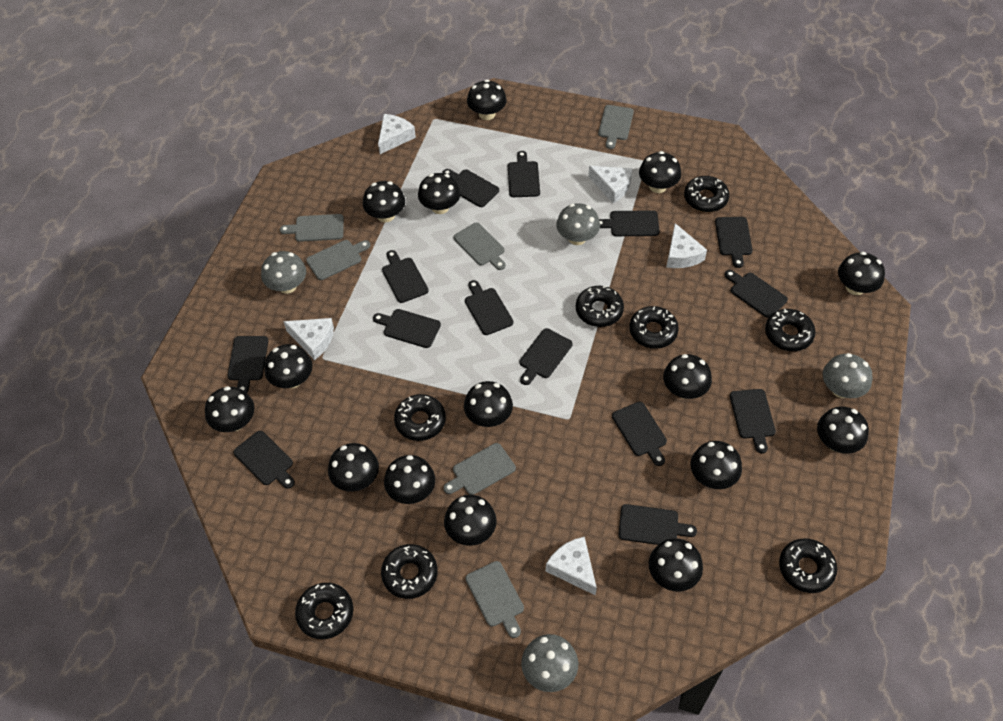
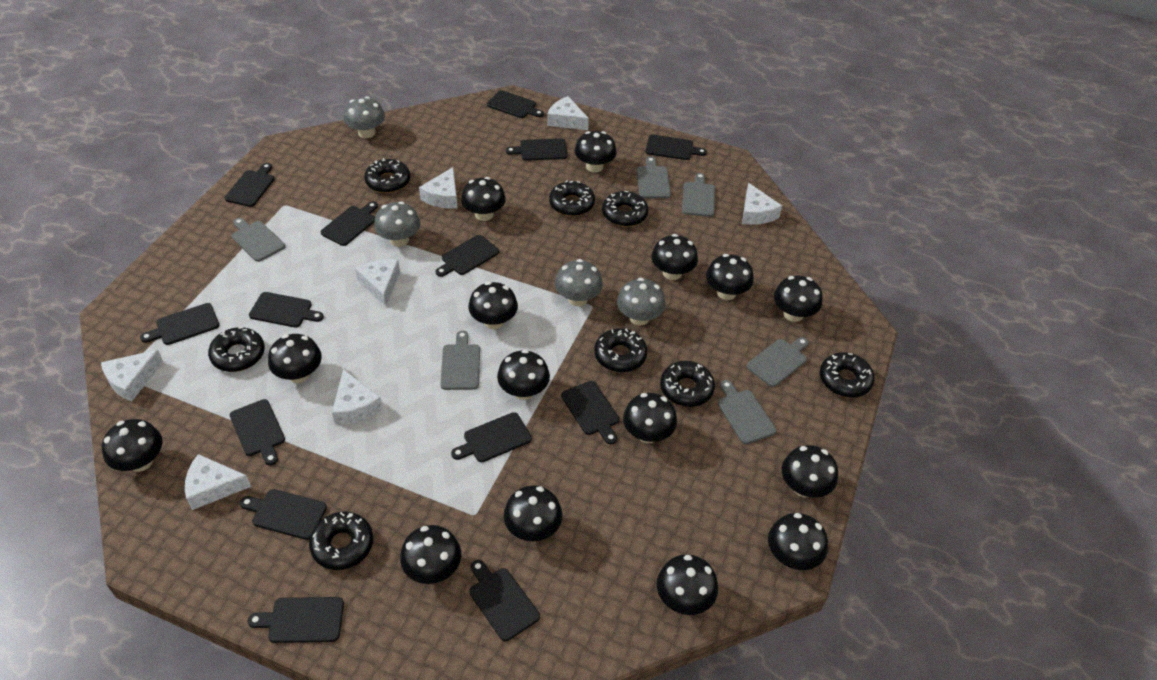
white cheese: 5 -> 7

